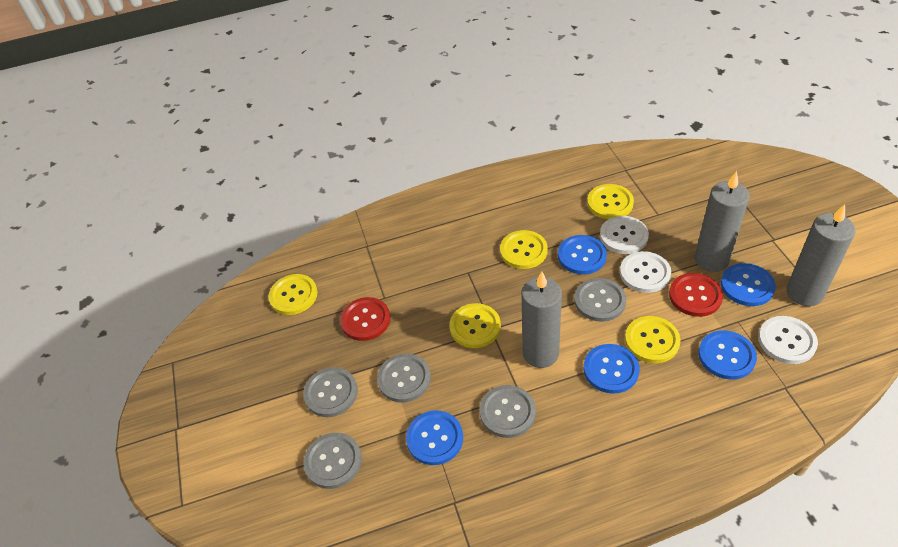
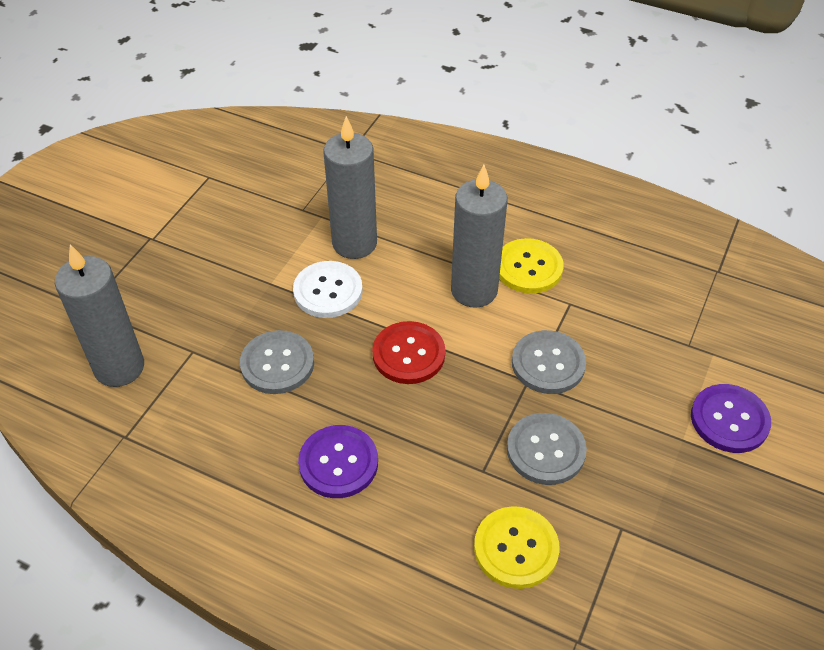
blue button: 5 -> 0
grey button: 5 -> 3
purple button: 0 -> 2
red button: 2 -> 1
white button: 3 -> 1
yellow button: 5 -> 2

